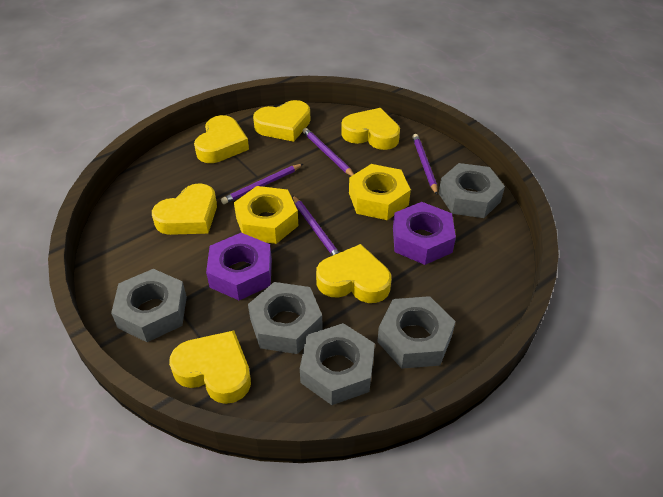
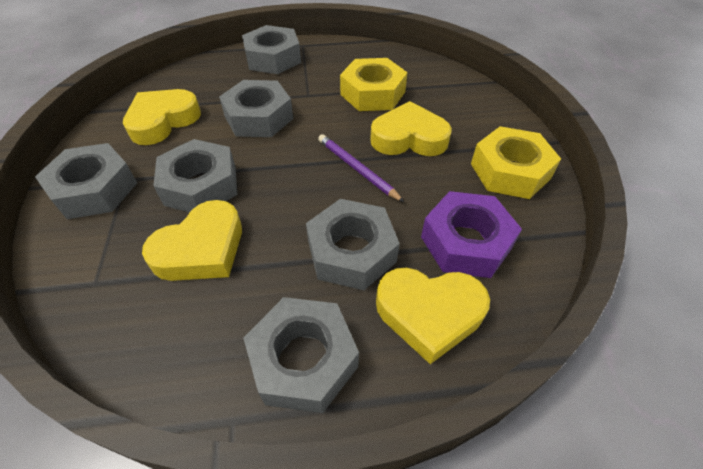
grey nut: 5 -> 6
purple nut: 2 -> 1
purple pencil: 4 -> 1
yellow heart: 6 -> 4

